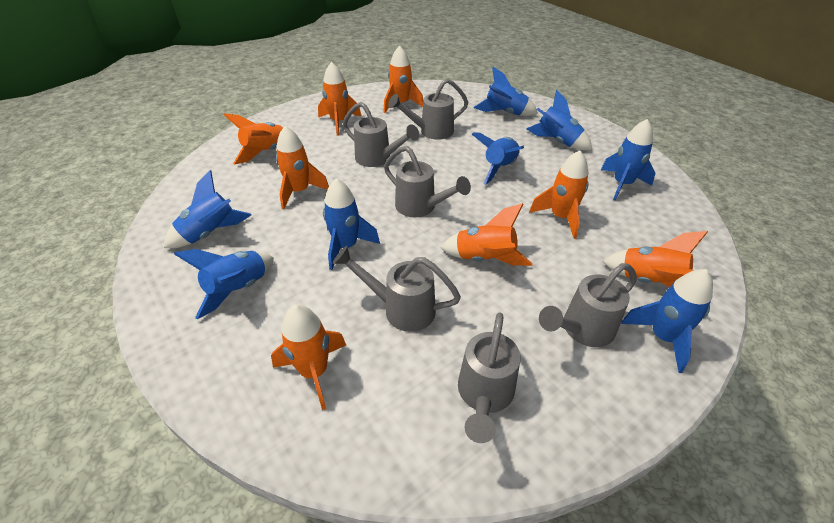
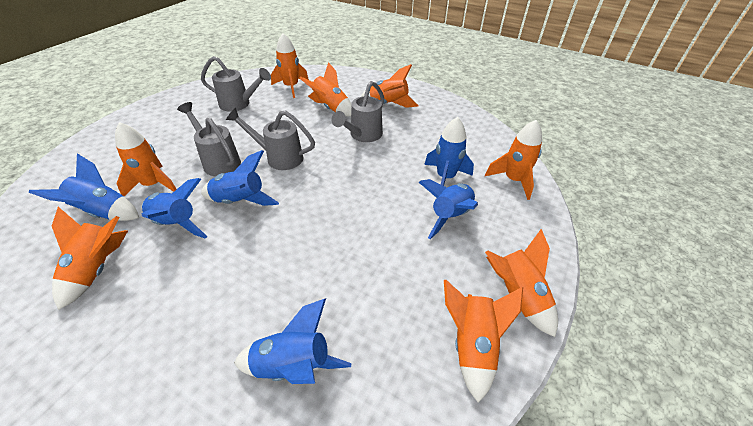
blue rocket: 8 -> 6
grey watering can: 6 -> 4

